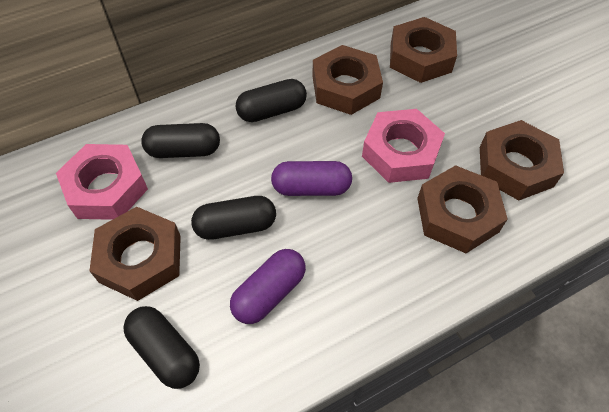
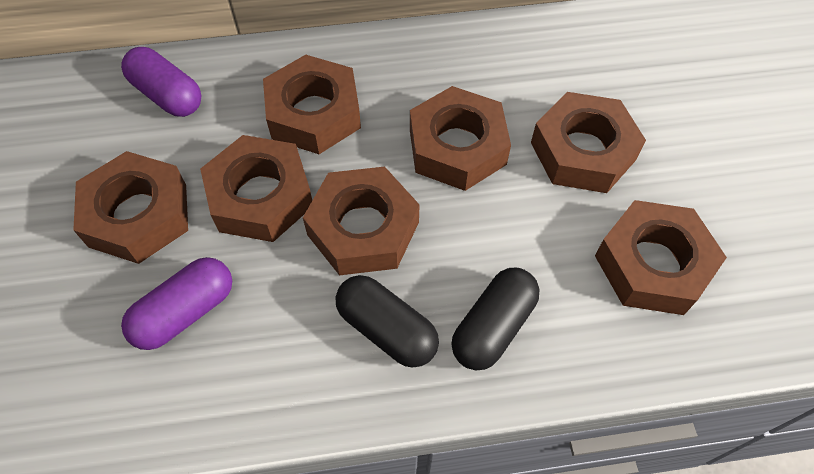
black capsule: 4 -> 2
brown nut: 5 -> 7
pink nut: 2 -> 0

